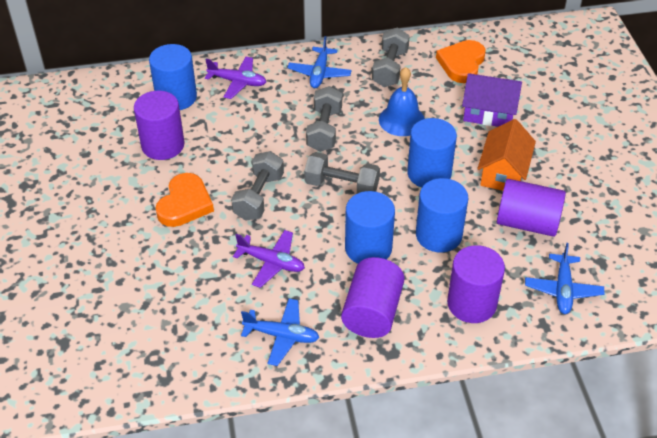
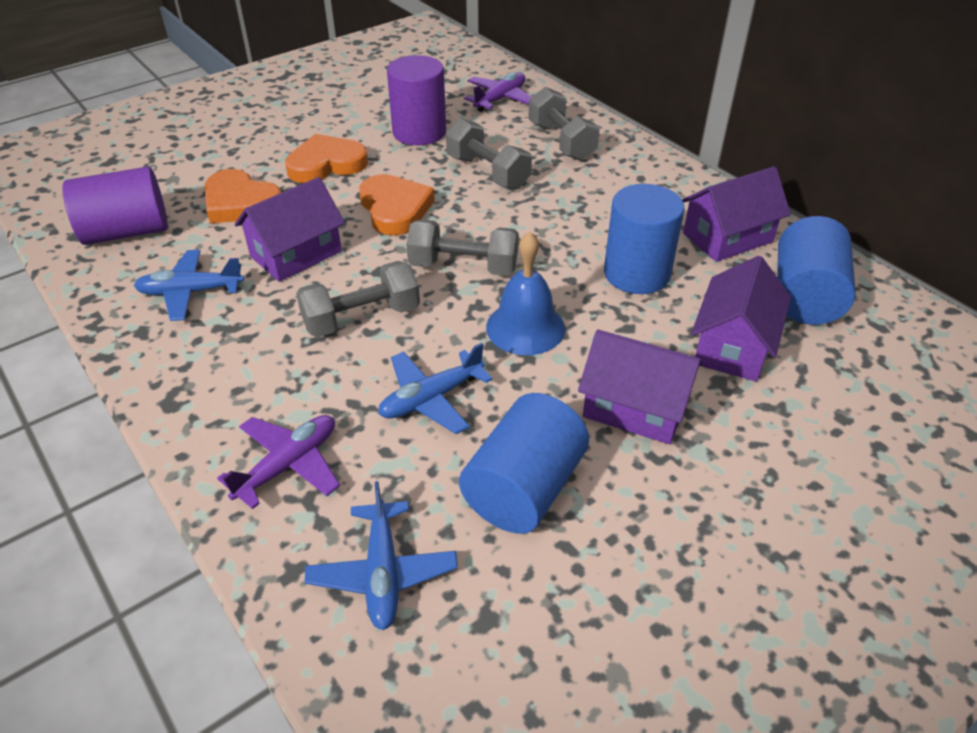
blue cylinder: 4 -> 3
orange heart: 2 -> 3
orange house: 1 -> 0
purple cylinder: 4 -> 2
purple house: 1 -> 4

